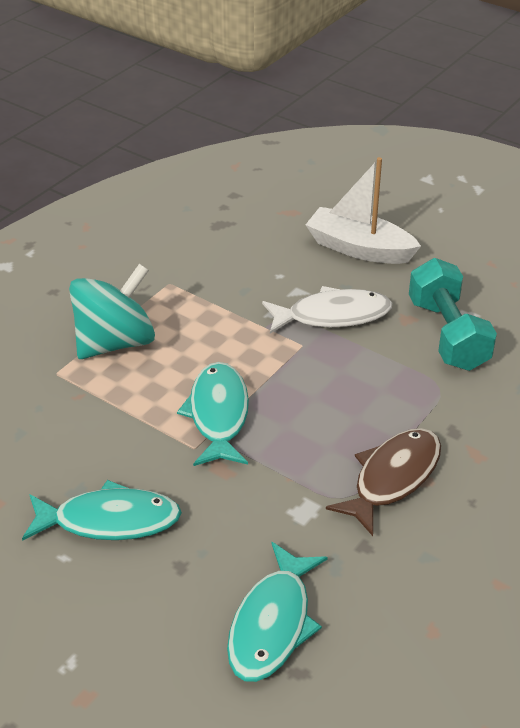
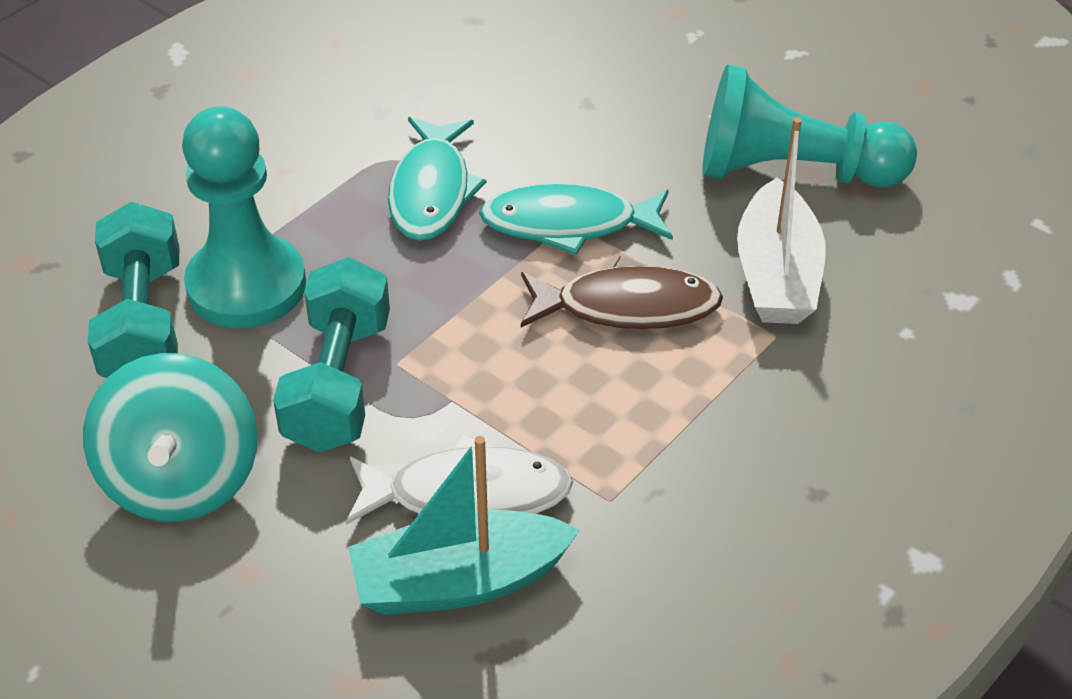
turquoise boat: 0 -> 1
turquoise dumbbell: 1 -> 2
turquoise fish: 3 -> 2
turquoise pawn: 0 -> 2

